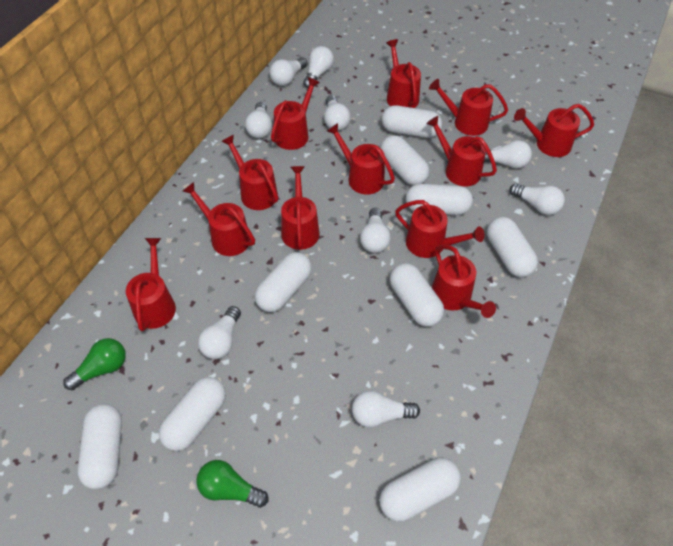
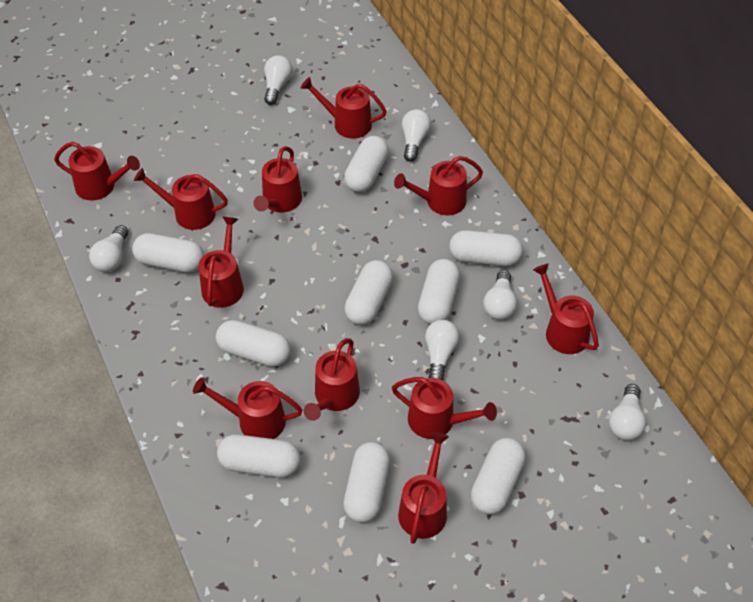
green light bulb: 2 -> 0
red watering can: 12 -> 11
white light bulb: 9 -> 6

